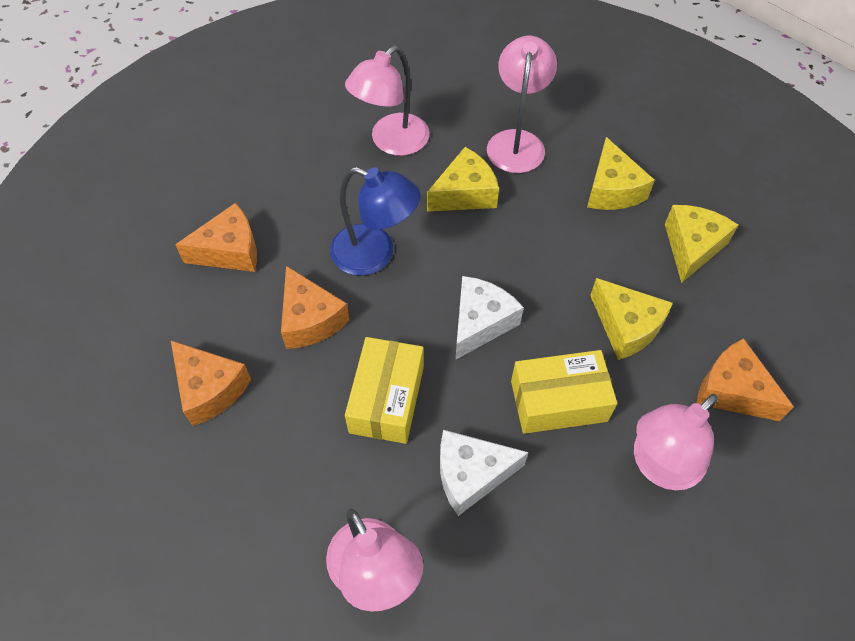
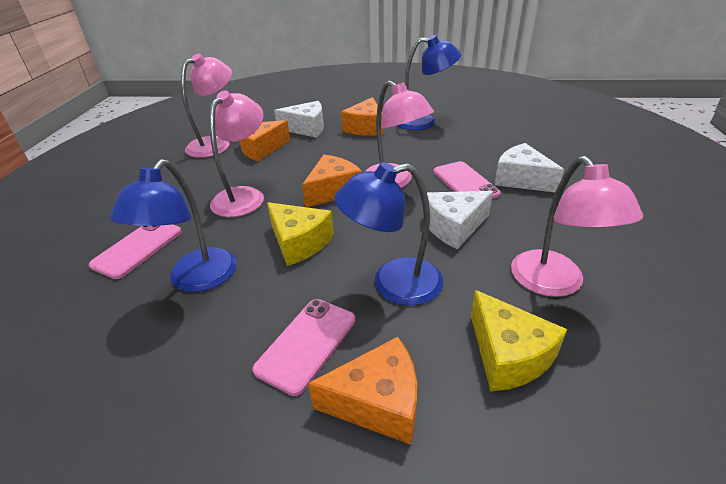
blue lamp: 1 -> 3
pink phone: 0 -> 3
white cheese: 2 -> 3
yellow box: 2 -> 0
yellow cheese: 4 -> 2

